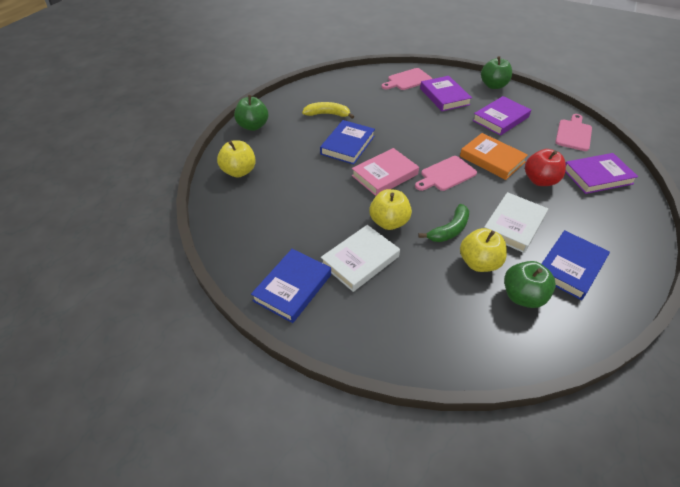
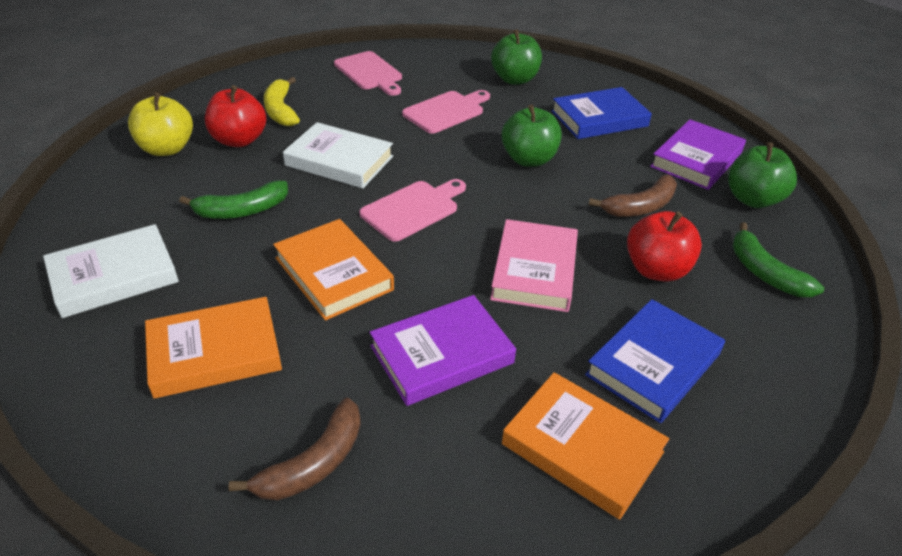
blue book: 3 -> 2
brown banana: 0 -> 2
green banana: 1 -> 2
orange book: 1 -> 3
purple book: 3 -> 2
red apple: 1 -> 2
yellow apple: 3 -> 1

